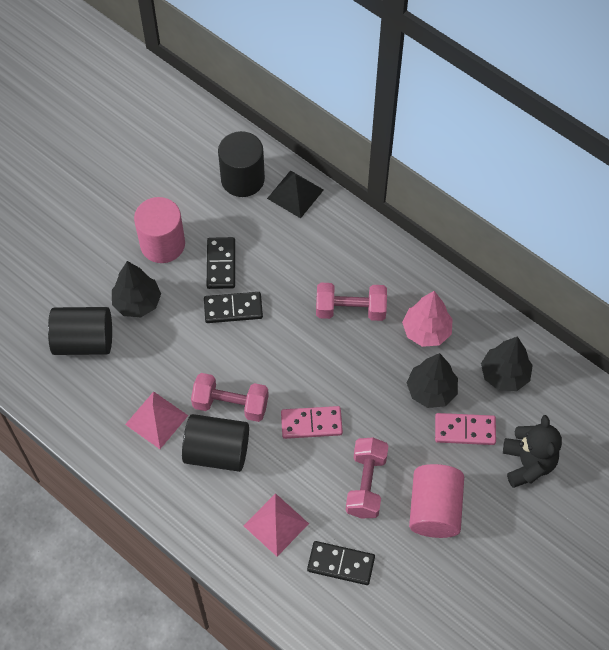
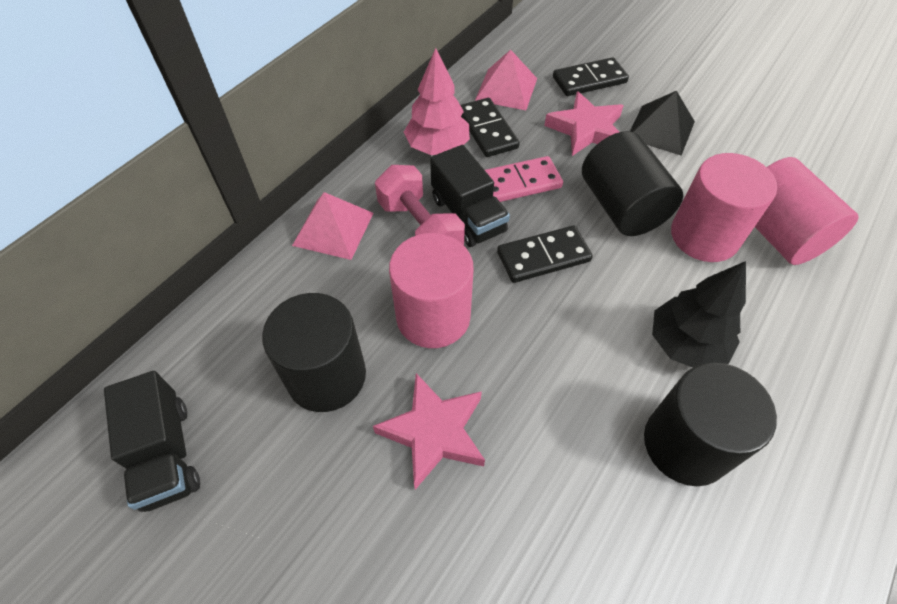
black teddy bear: 1 -> 0
black tree: 3 -> 1
black truck: 0 -> 2
pink cylinder: 2 -> 3
pink domino: 2 -> 1
pink dumbbell: 3 -> 1
pink star: 0 -> 2

